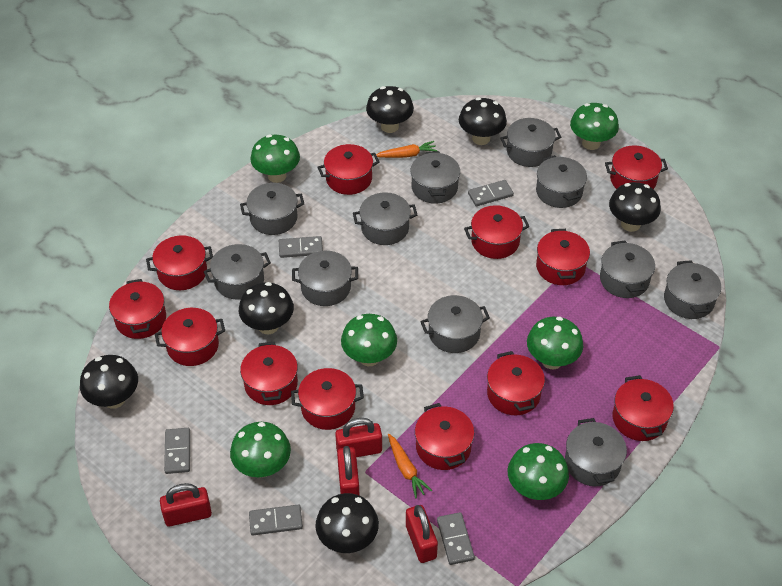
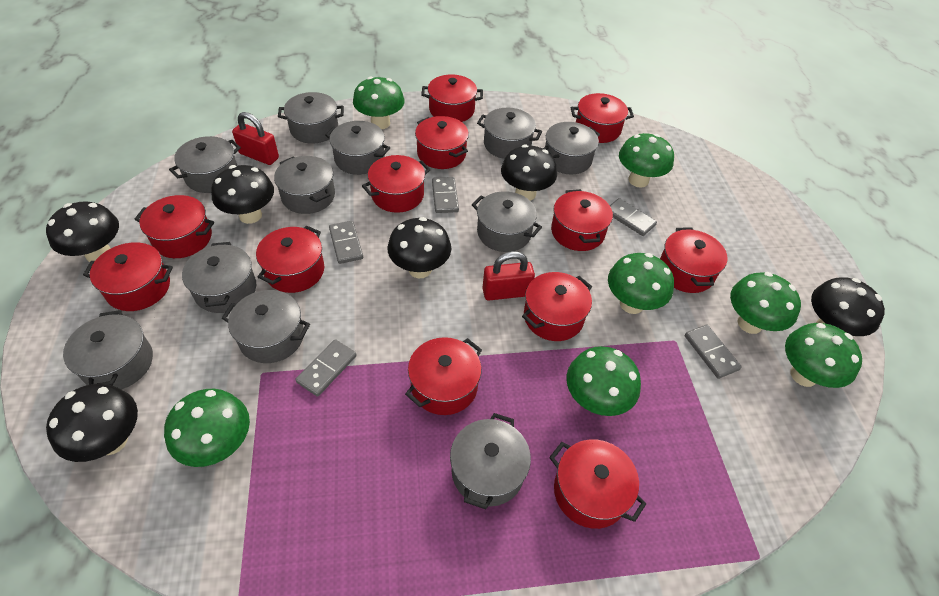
green mushroom: 6 -> 7
orange carrot: 2 -> 0
red padlock: 4 -> 2

